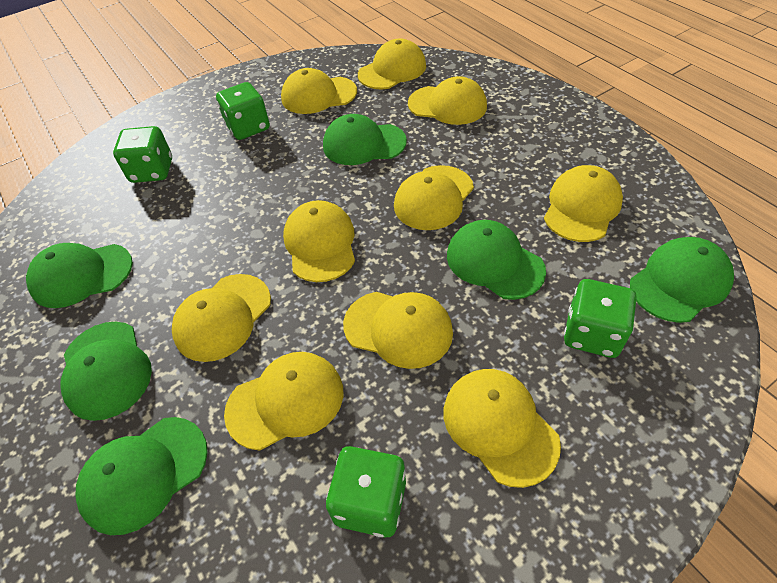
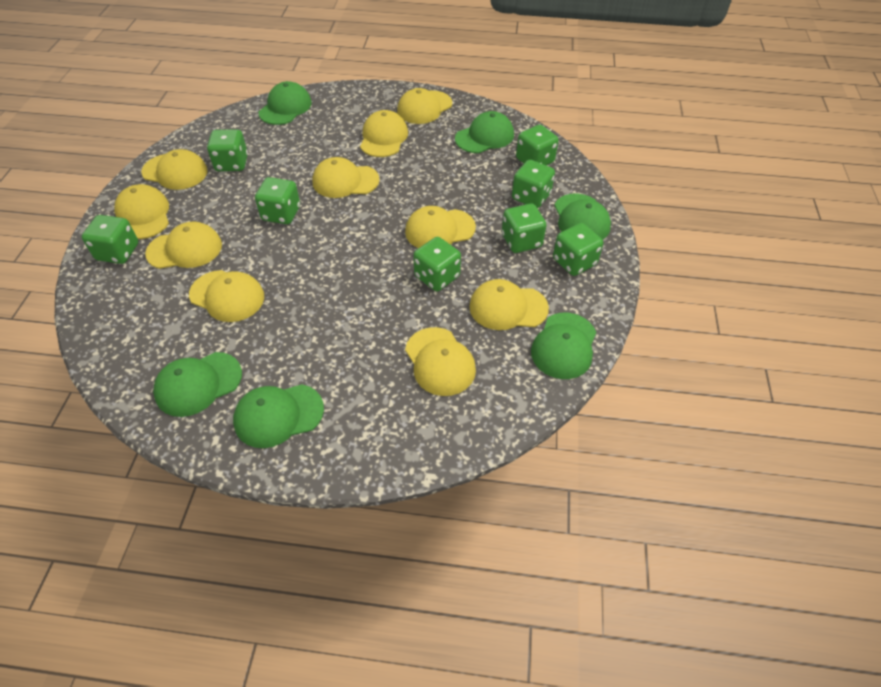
green dice: 4 -> 8

